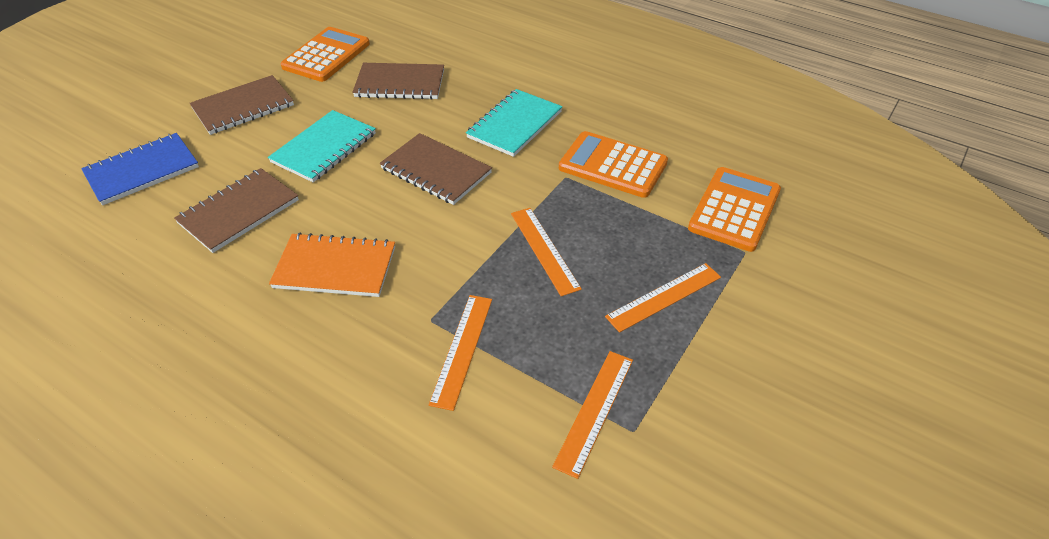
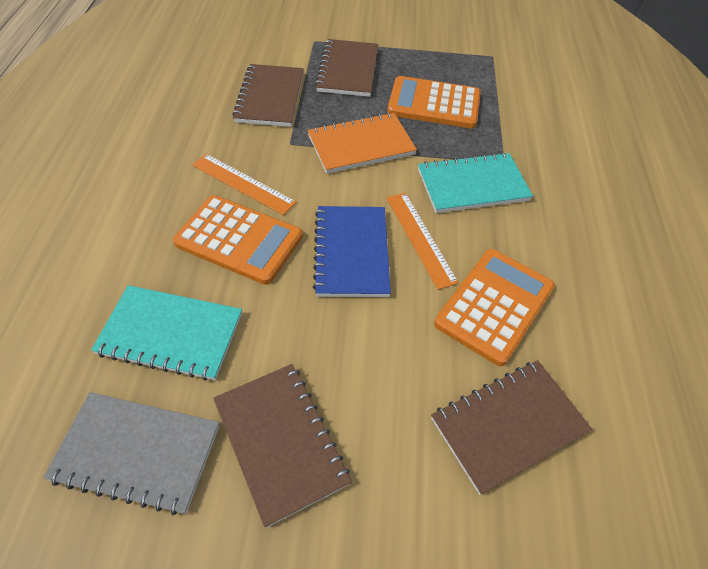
grey notebook: 0 -> 1
orange ruler: 4 -> 2

